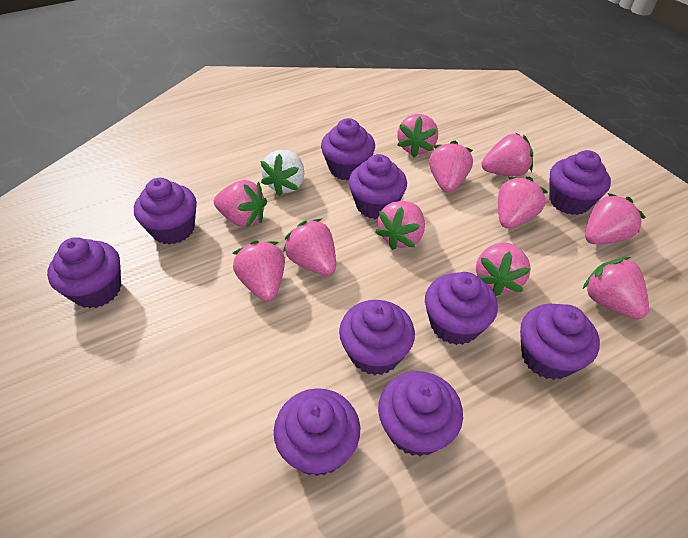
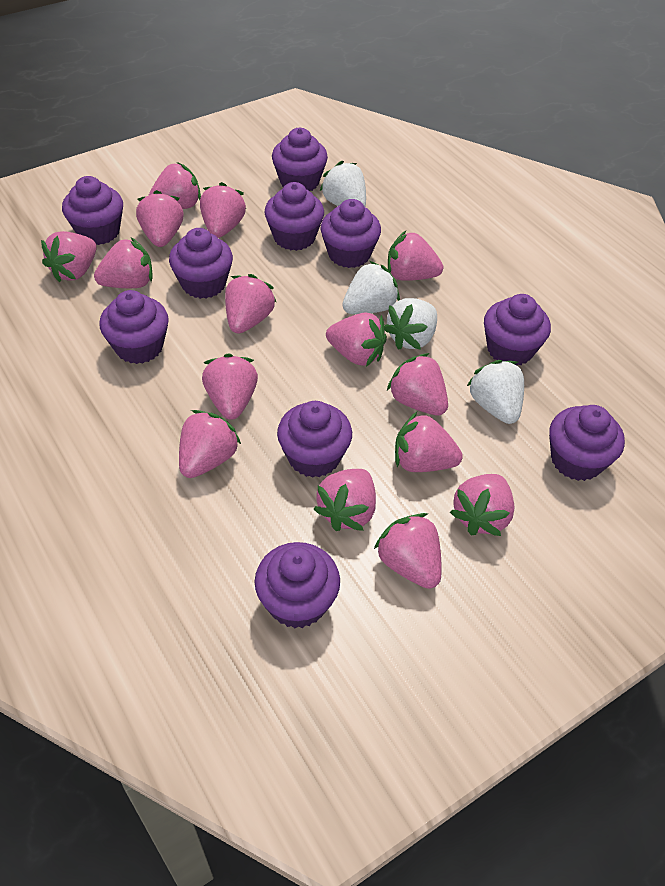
pink strawberry: 11 -> 15
white strawberry: 1 -> 4

